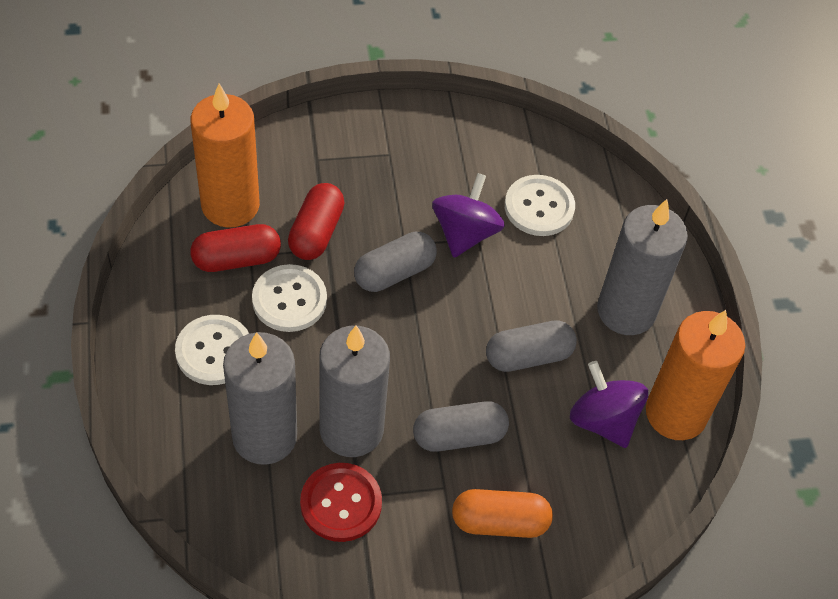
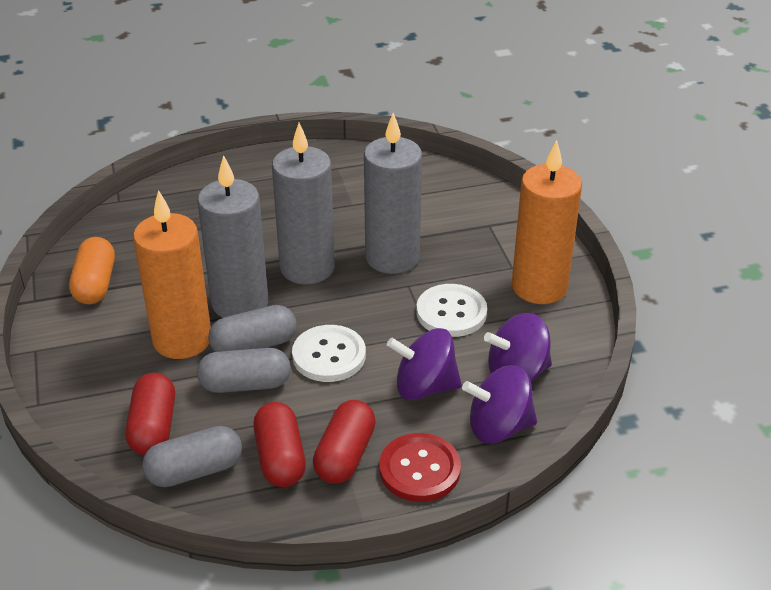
purple spinning top: 2 -> 3
red capsule: 2 -> 3
white button: 3 -> 2

